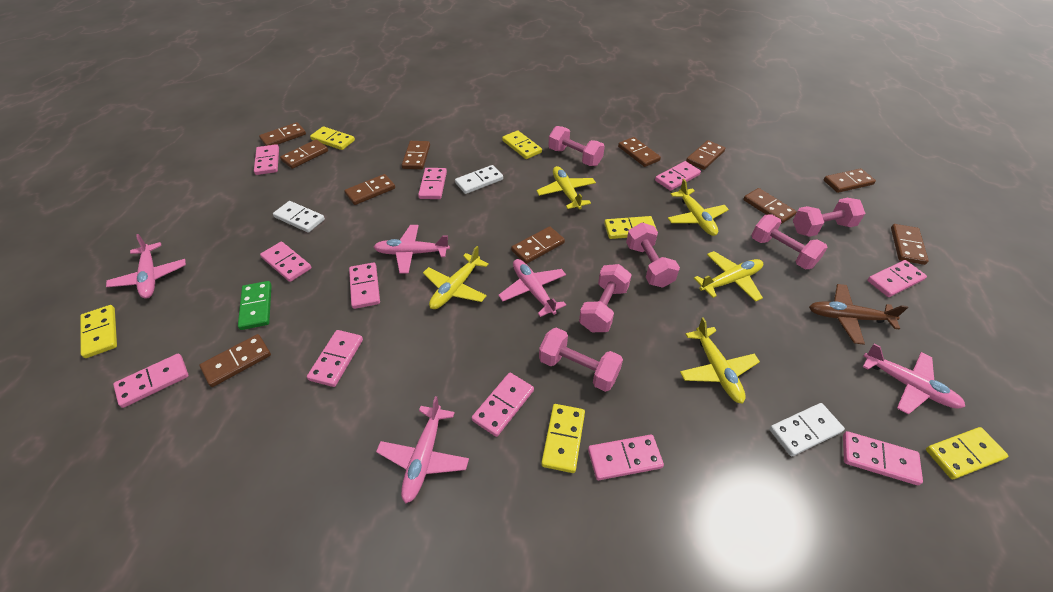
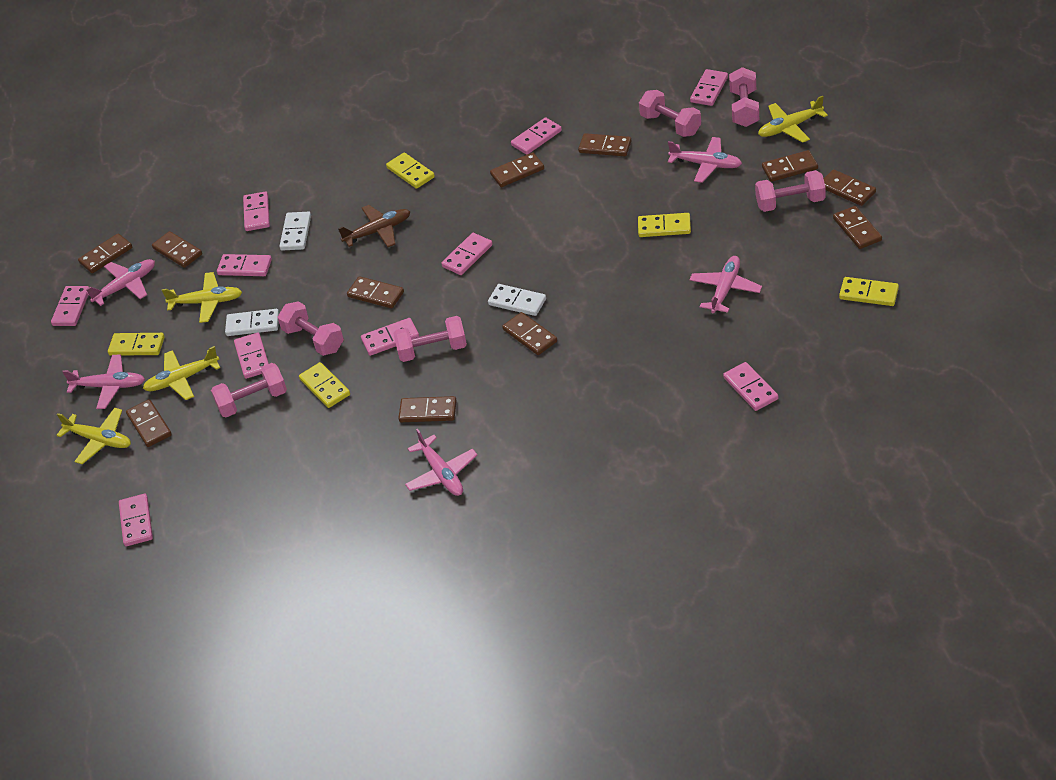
green domino: 1 -> 0
pink domino: 11 -> 10
yellow domino: 6 -> 5
yellow plane: 5 -> 4

